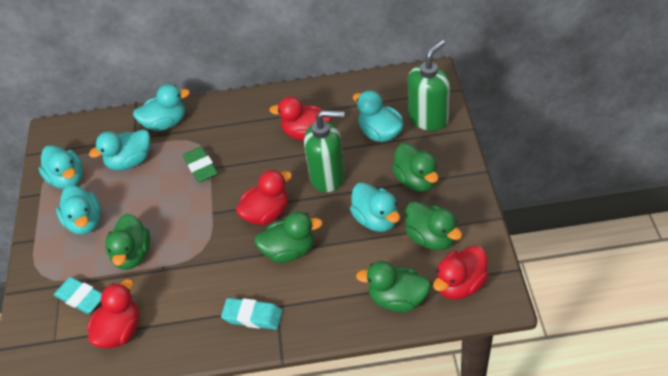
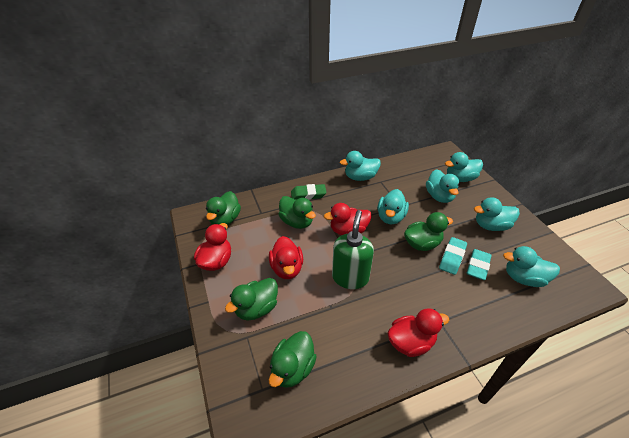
green soap dispenser: 2 -> 1

